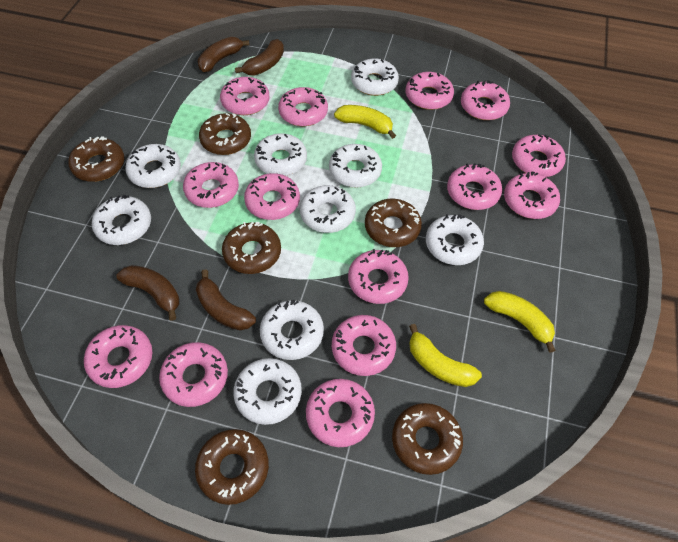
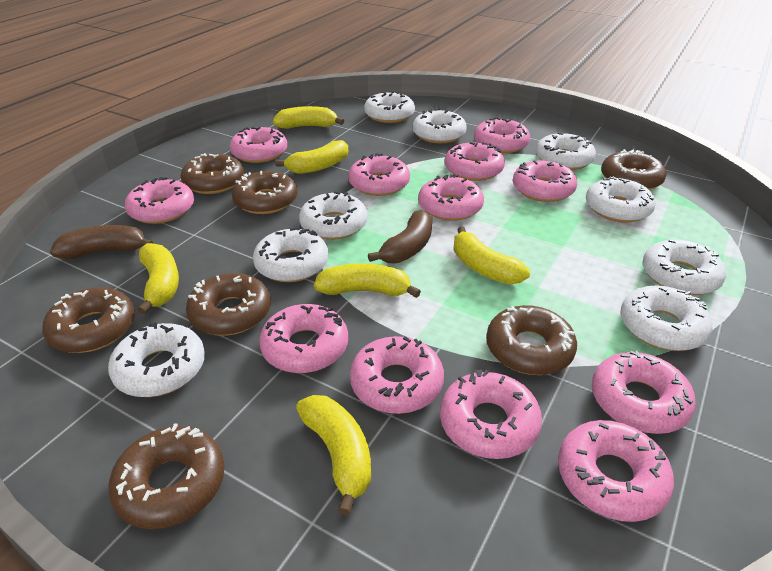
brown banana: 4 -> 2
brown donut: 6 -> 7
pink donut: 14 -> 12
yellow banana: 3 -> 6

